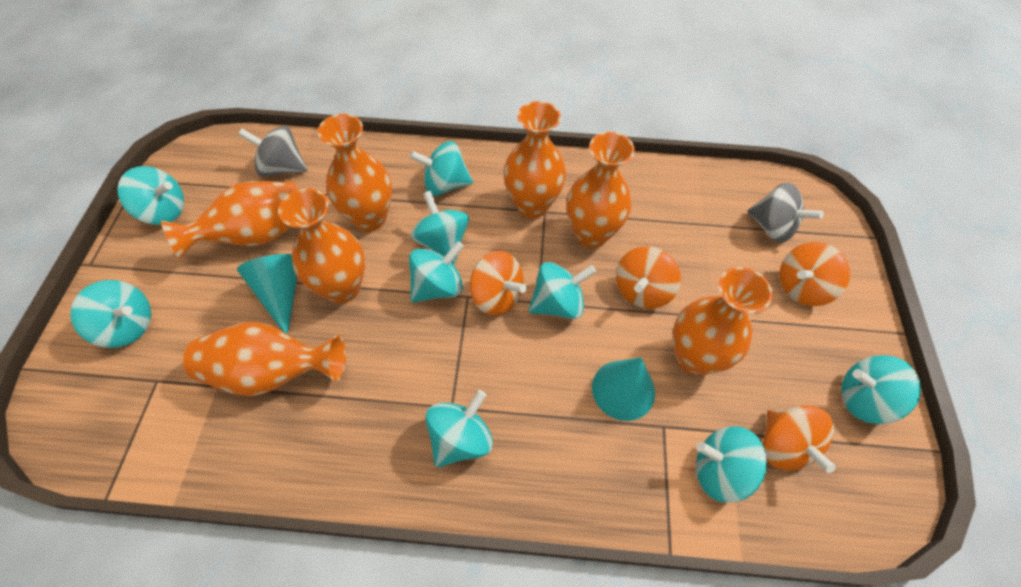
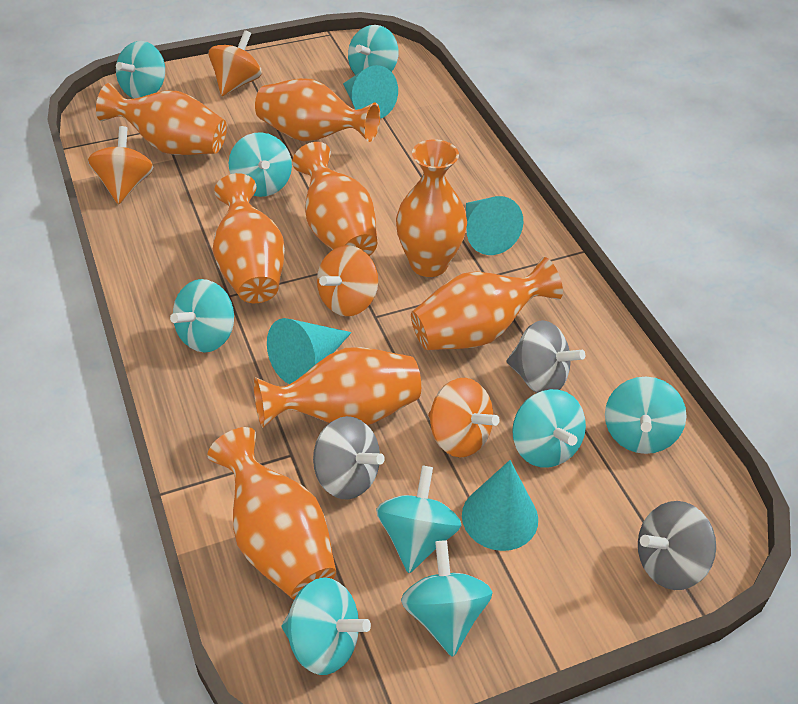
grey spinning top: 2 -> 3
orange vase: 7 -> 8
turquoise cone: 2 -> 4

